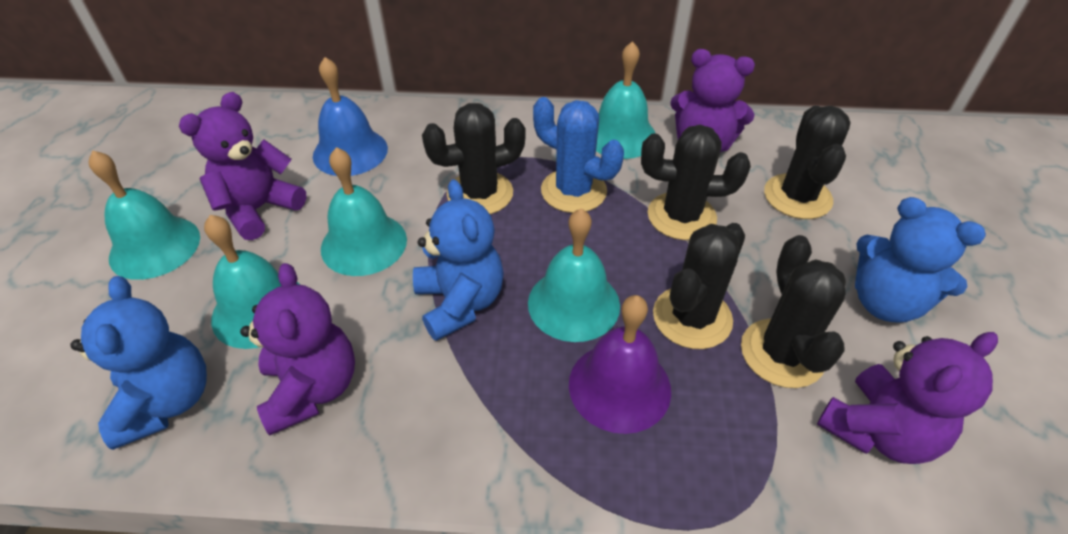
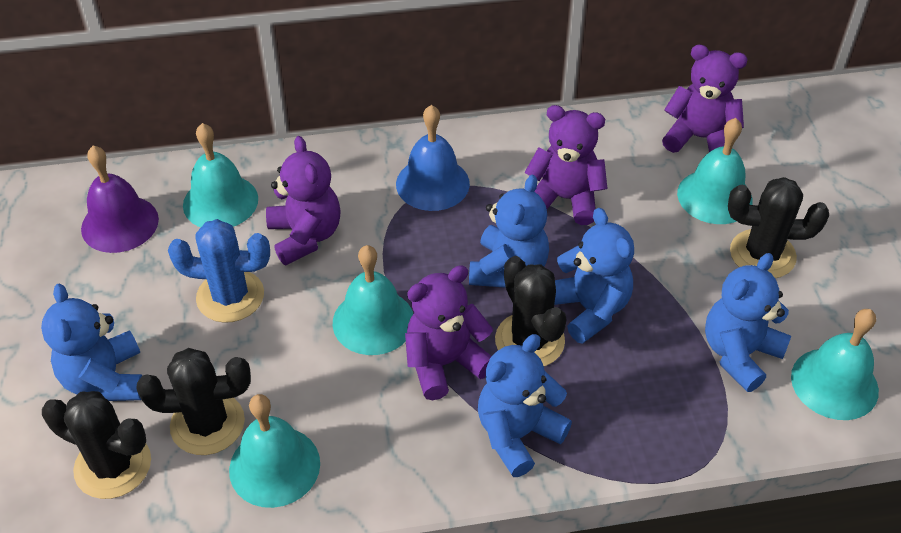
black cactus: 5 -> 4
blue teddy bear: 3 -> 5

